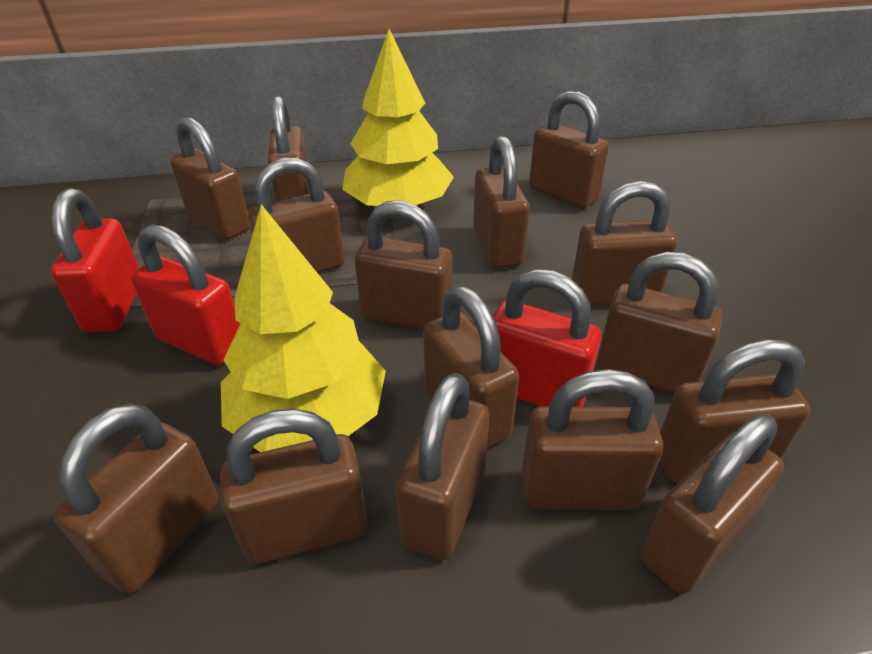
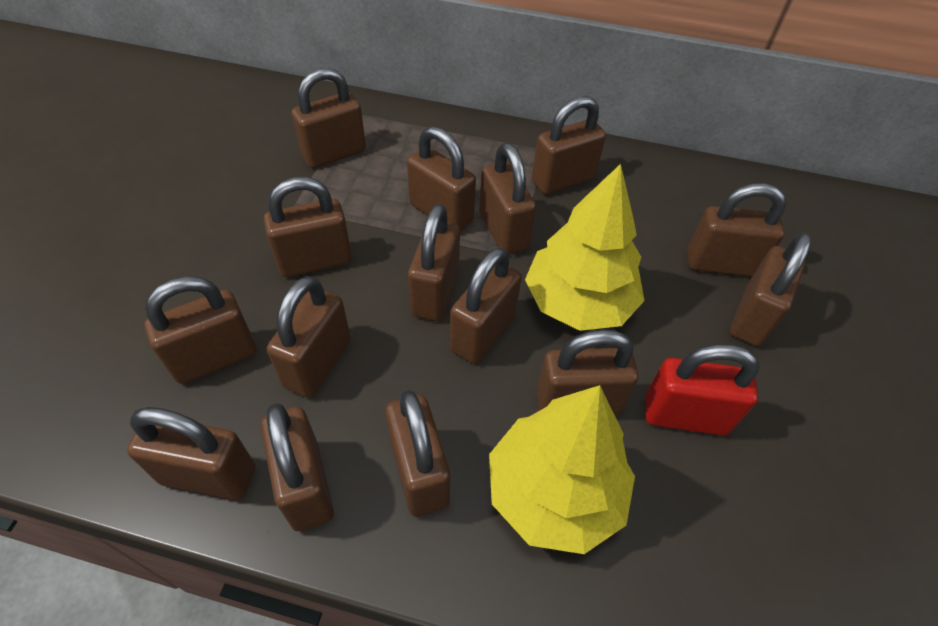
red padlock: 3 -> 1

